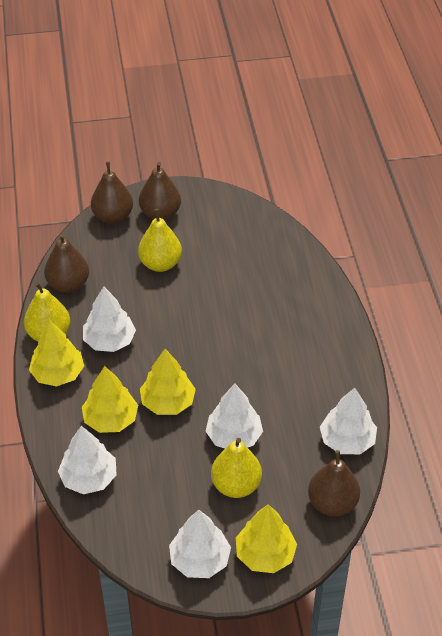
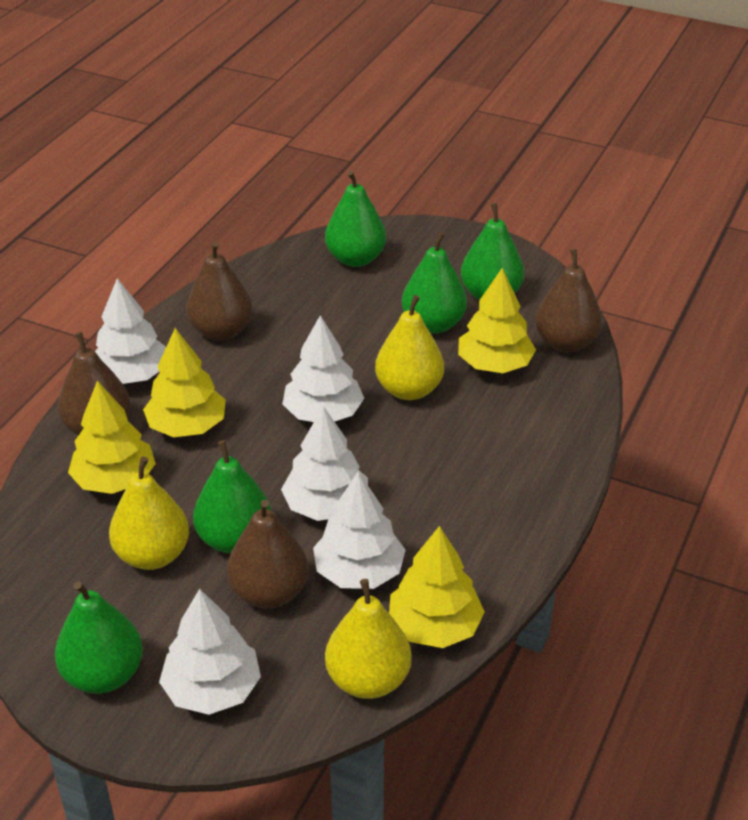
green pear: 0 -> 5

